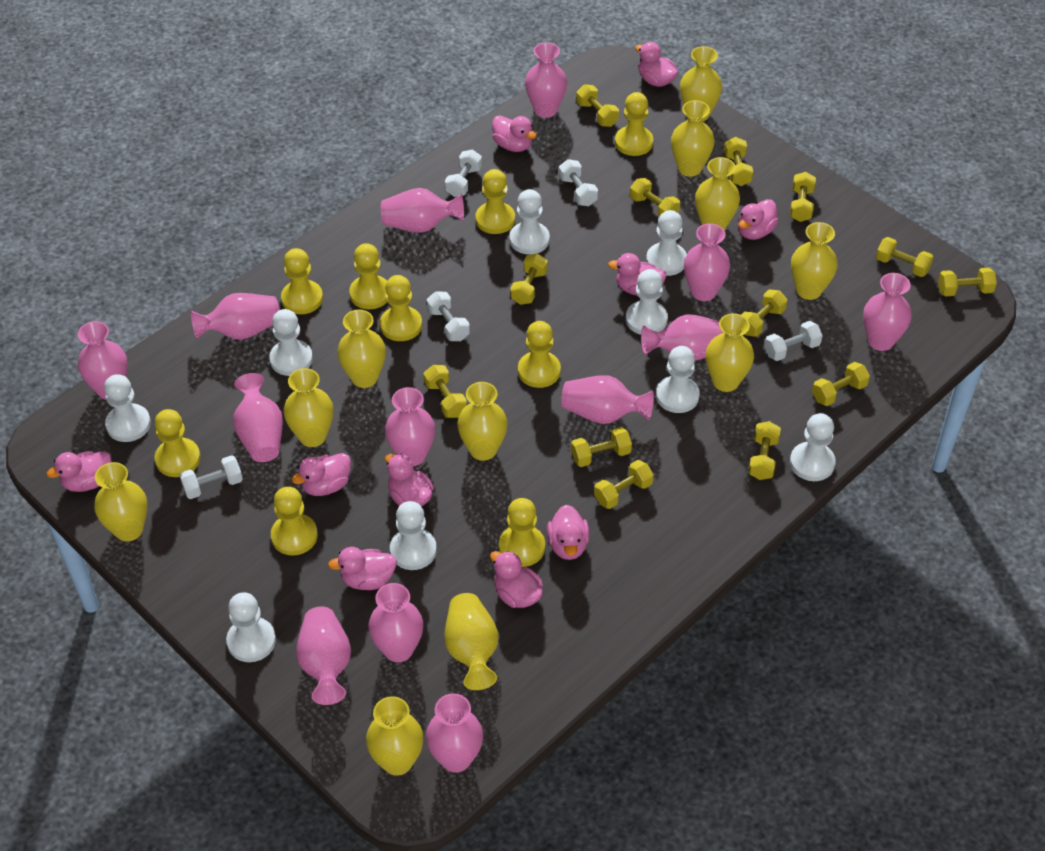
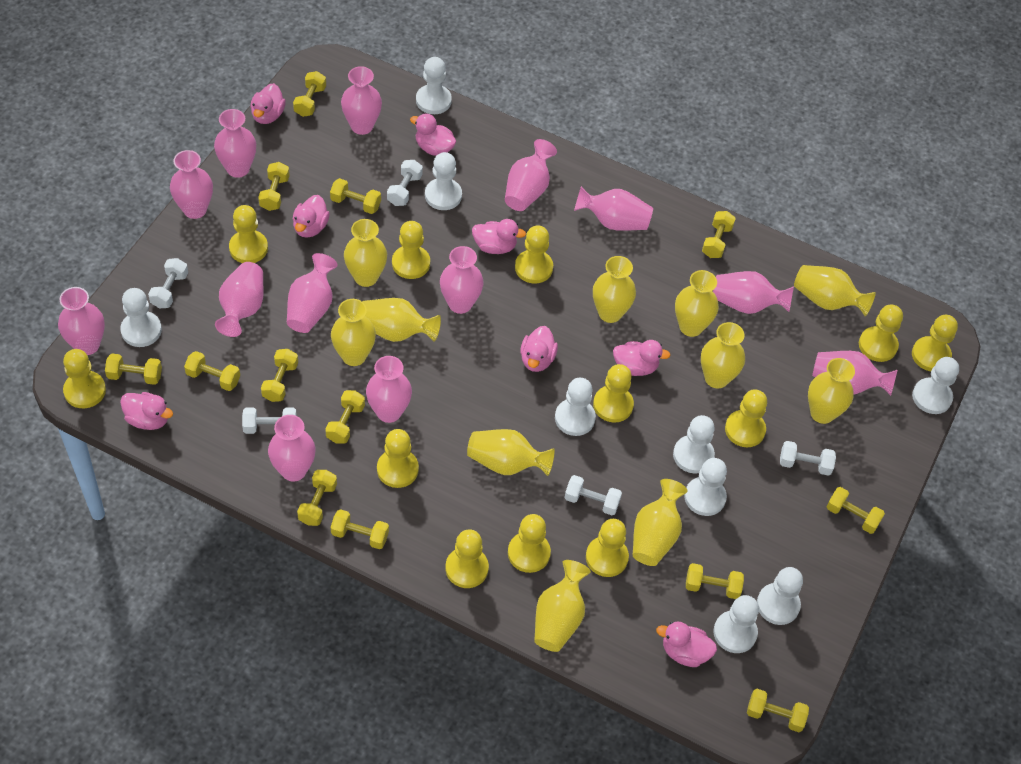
pink duck: 10 -> 8
yellow pawn: 9 -> 12

